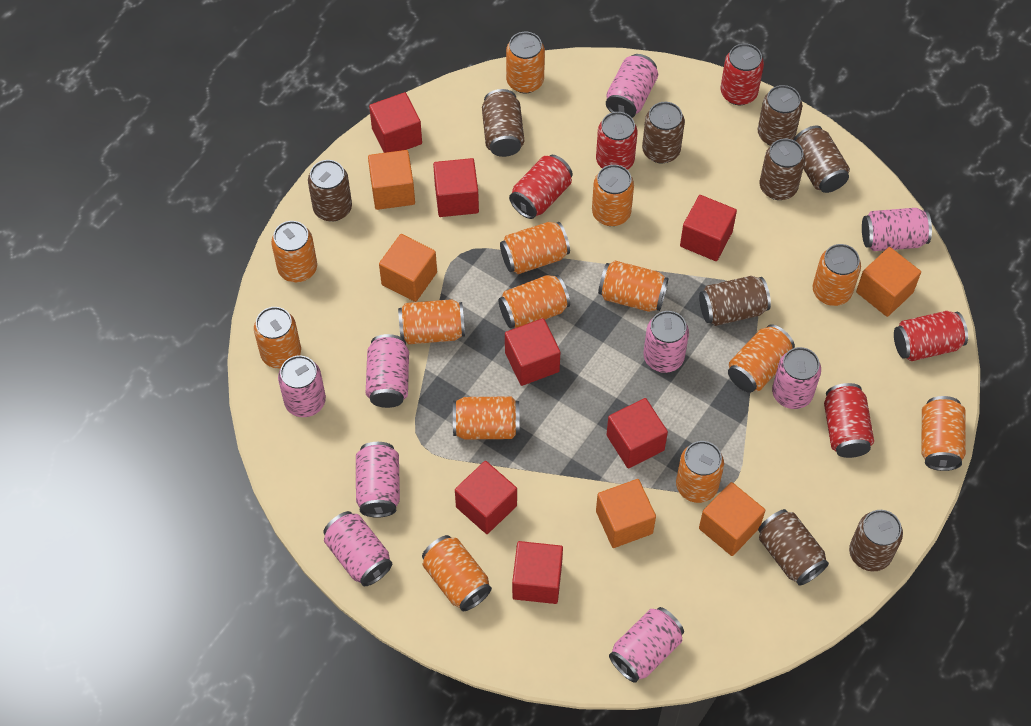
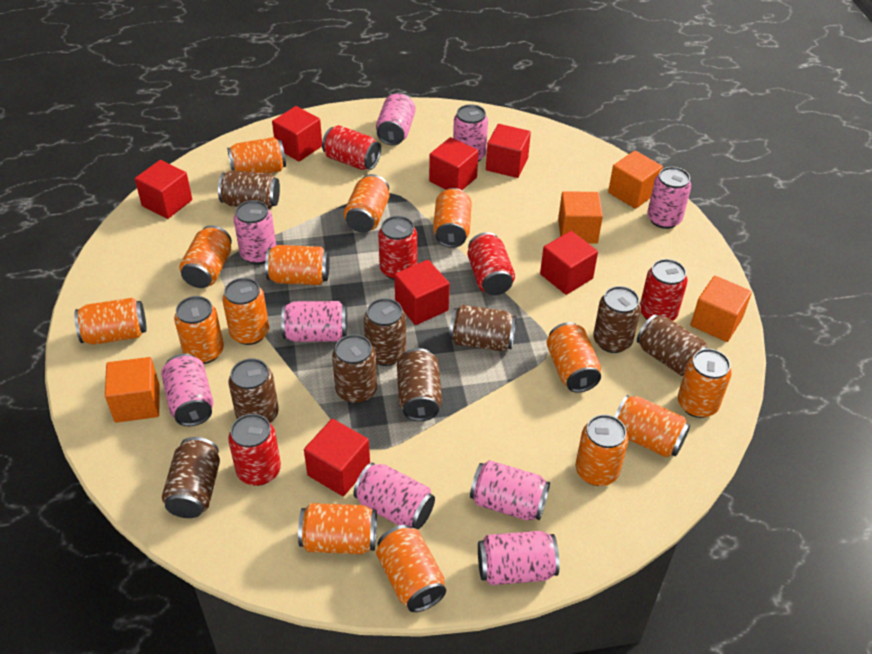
orange cube: 5 -> 4

